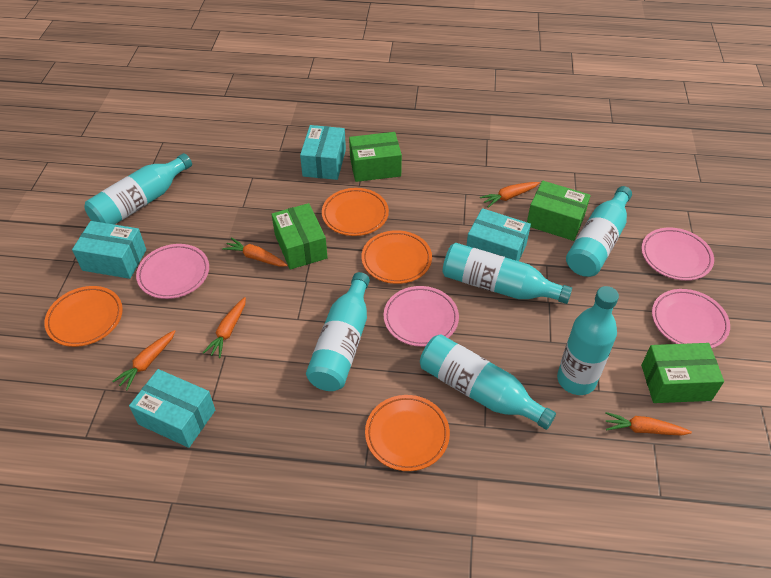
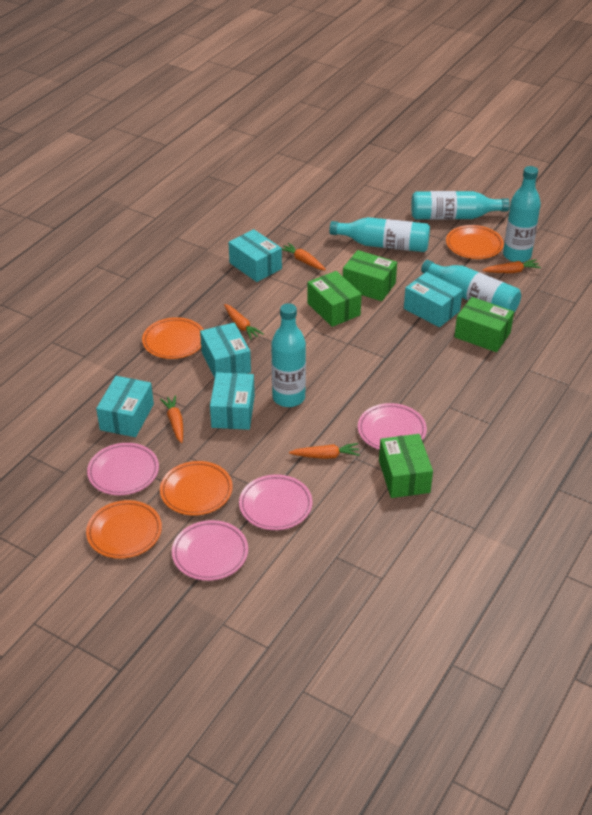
turquoise bottle: 6 -> 5
turquoise box: 4 -> 5

